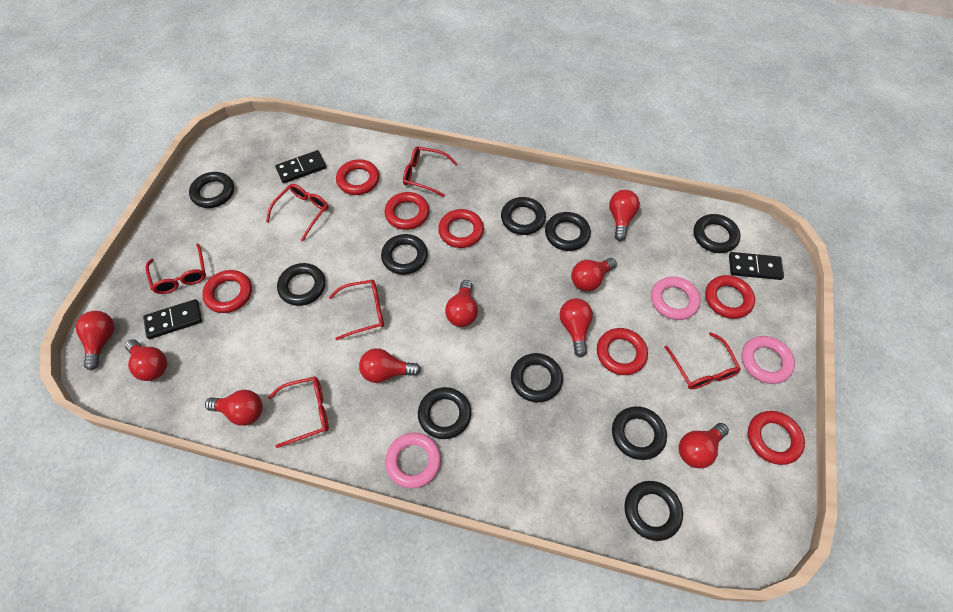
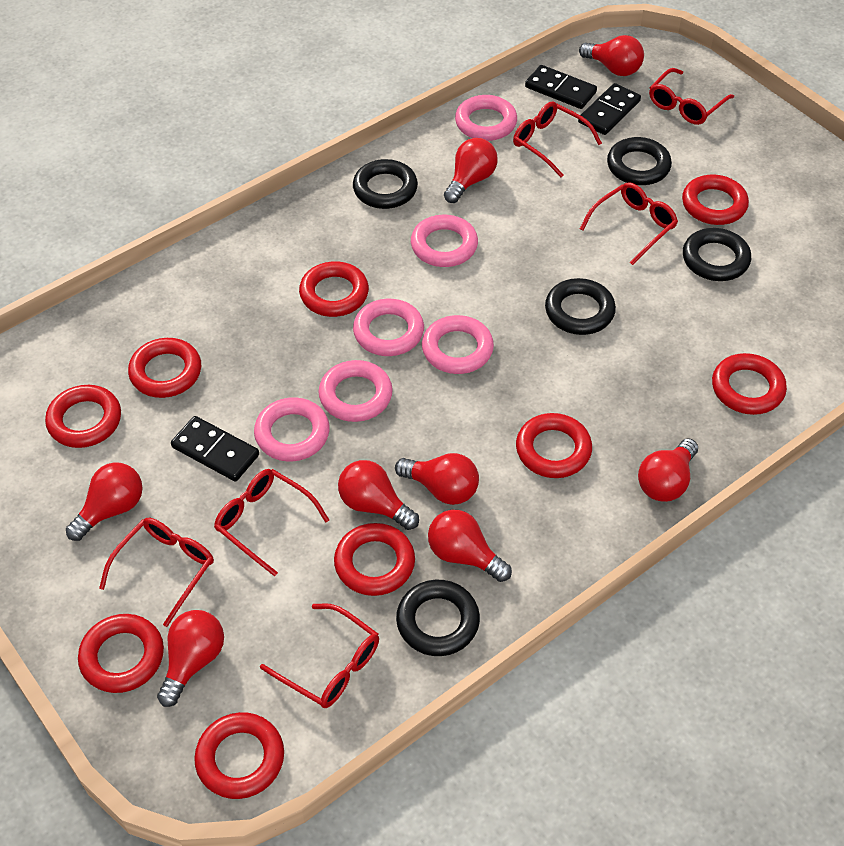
black ring: 10 -> 5
pink ring: 3 -> 6
red light bulb: 9 -> 8
red ring: 7 -> 9

